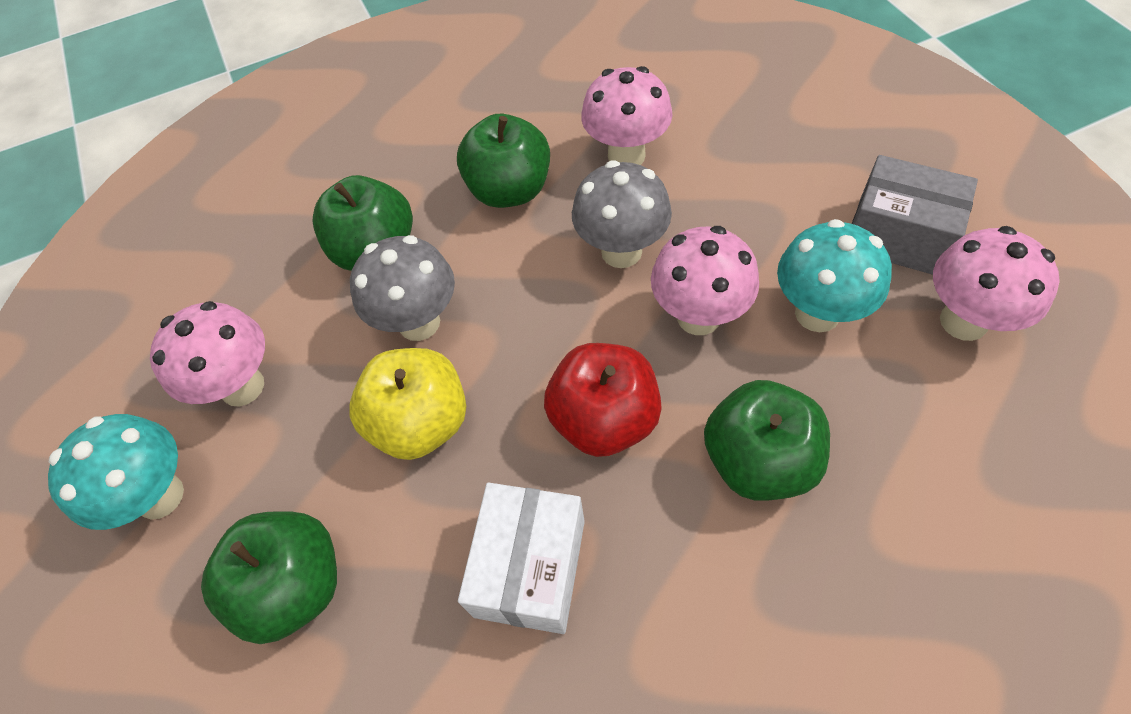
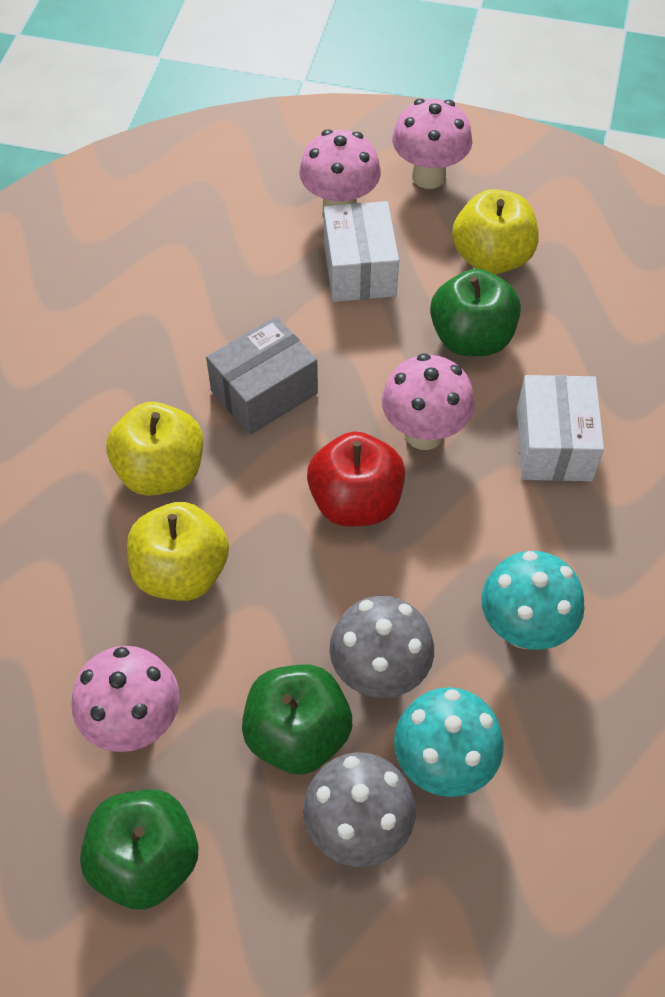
green apple: 4 -> 3
white box: 1 -> 2
yellow apple: 1 -> 3

